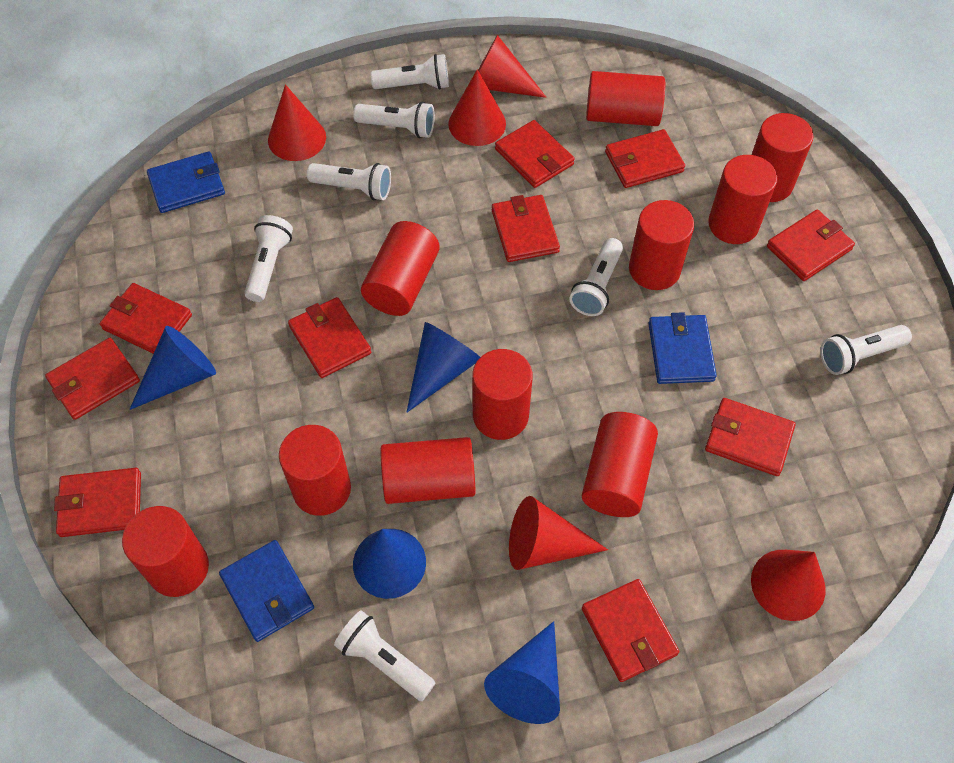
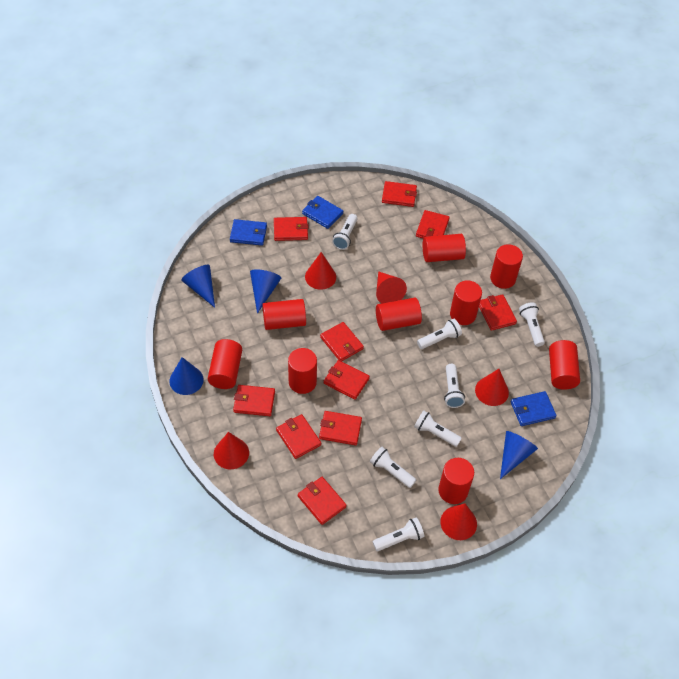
red cylinder: 10 -> 9

